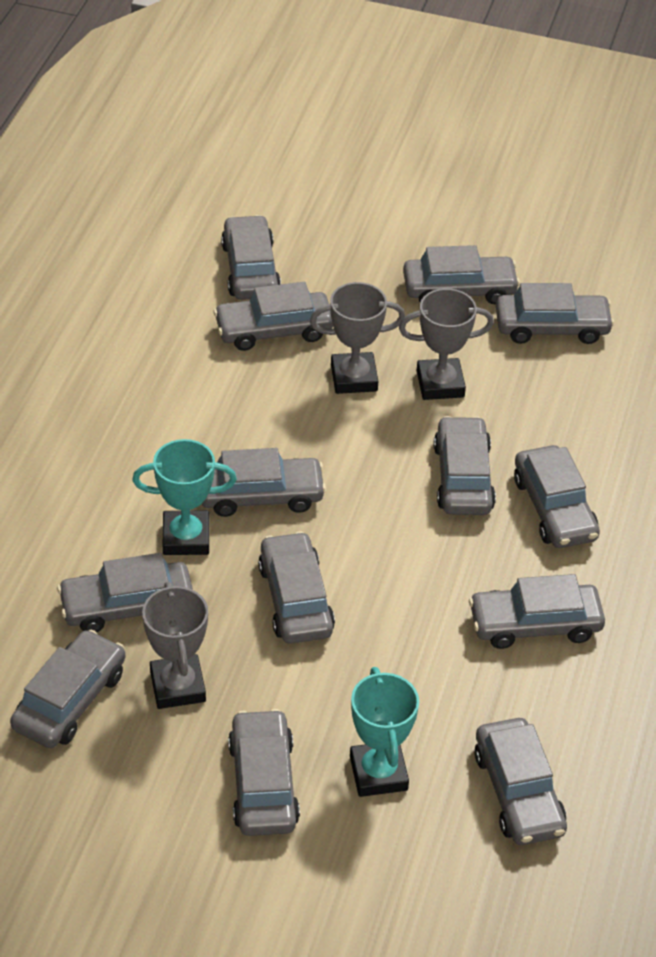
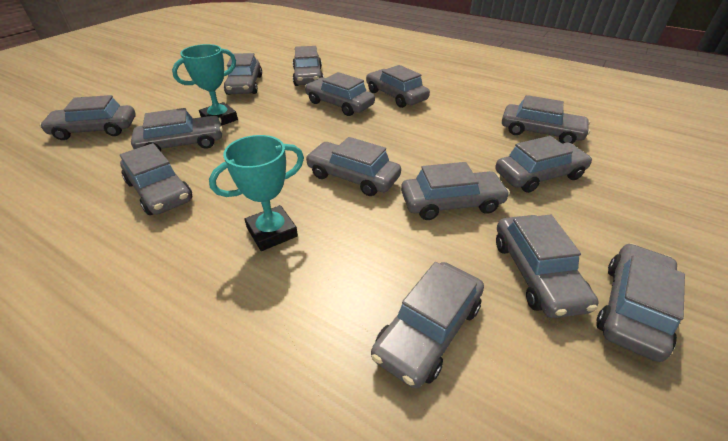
grey car: 13 -> 14
grey trophy: 3 -> 0

